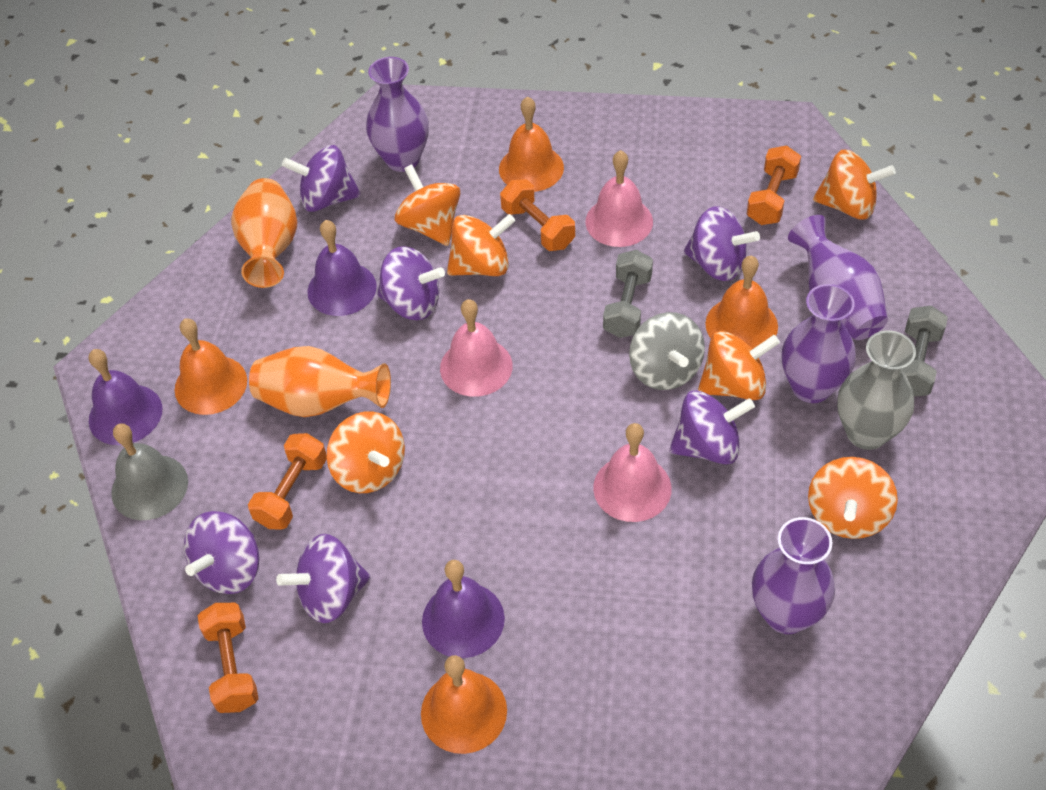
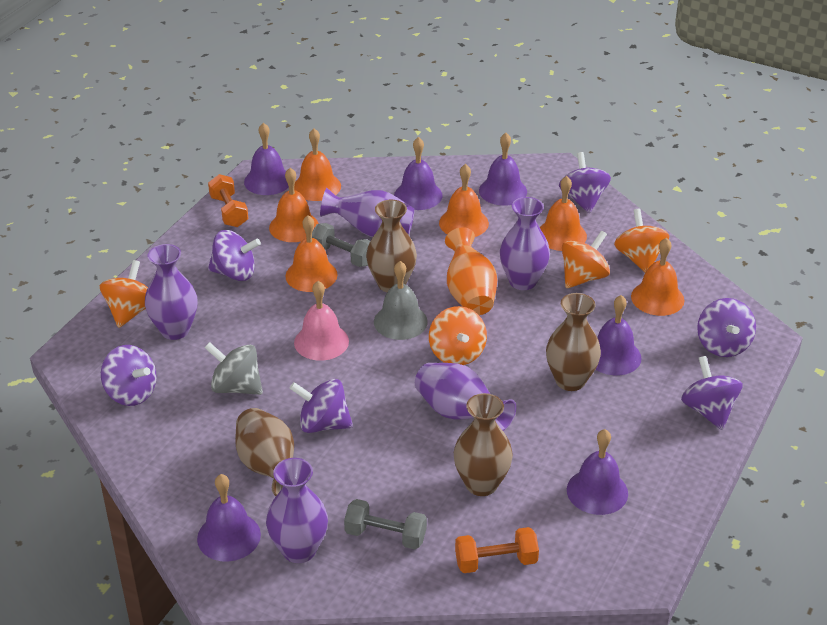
brown vase: 0 -> 4
grey vase: 1 -> 0
orange bell: 4 -> 6
orange dumbbell: 4 -> 2
orange spinning top: 6 -> 4
orange vase: 2 -> 1
pink bell: 3 -> 1
purple bell: 3 -> 6
purple vase: 4 -> 5

